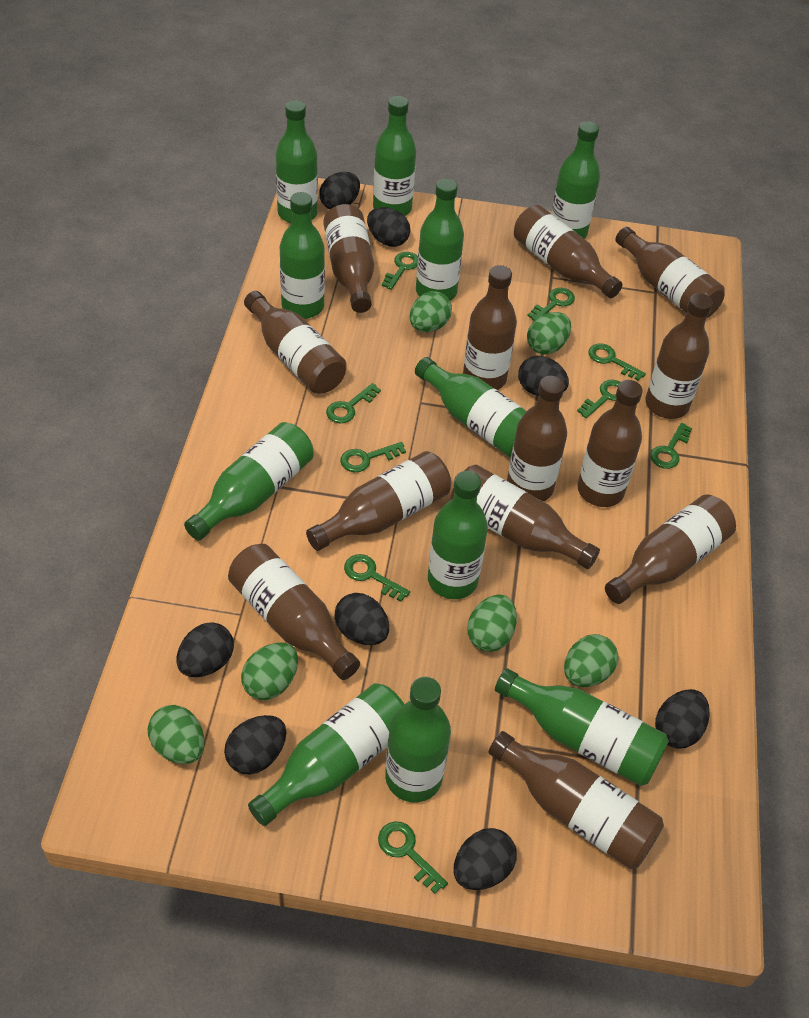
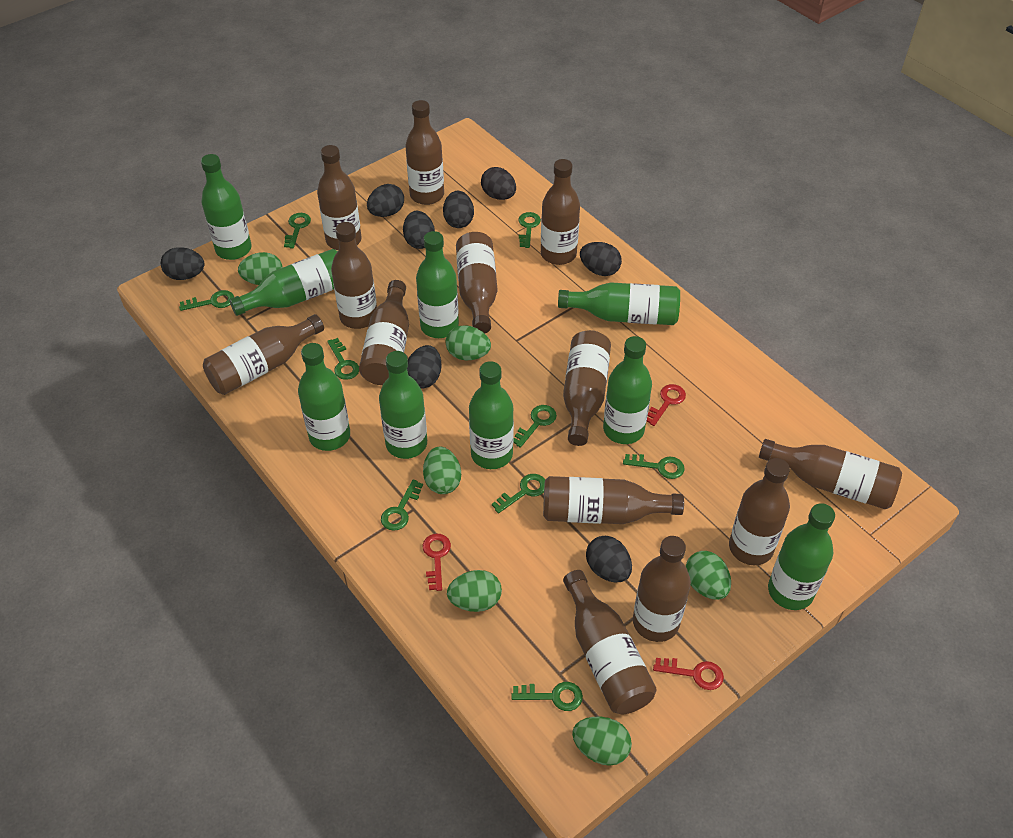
green bottle: 11 -> 9
red key: 0 -> 3

